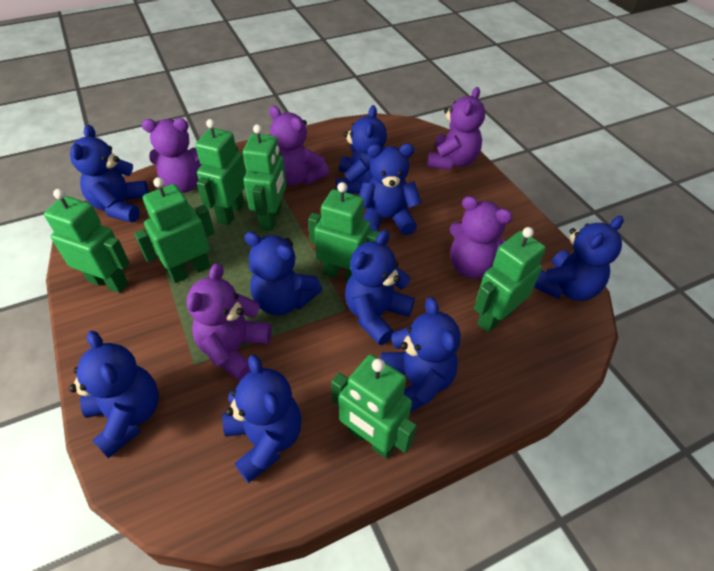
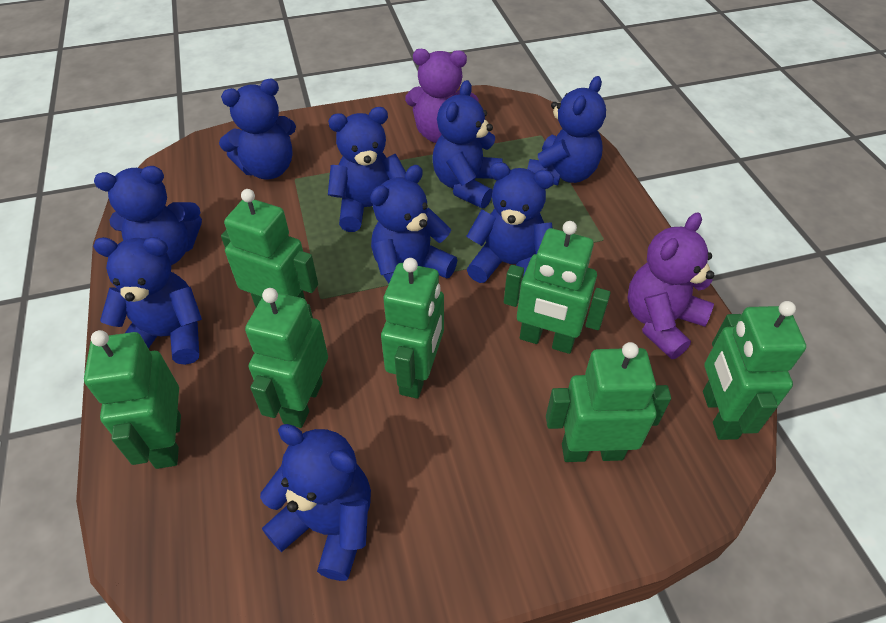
purple teddy bear: 5 -> 2

